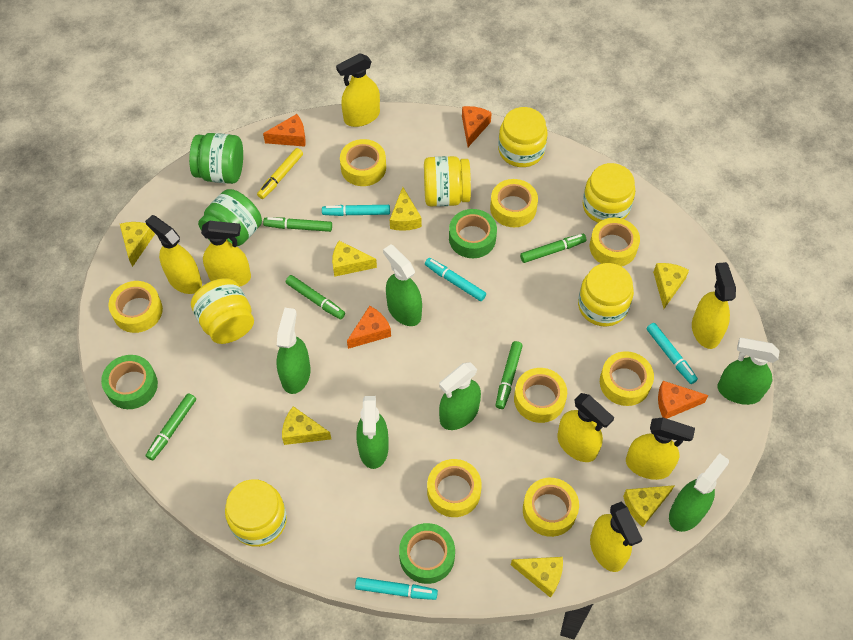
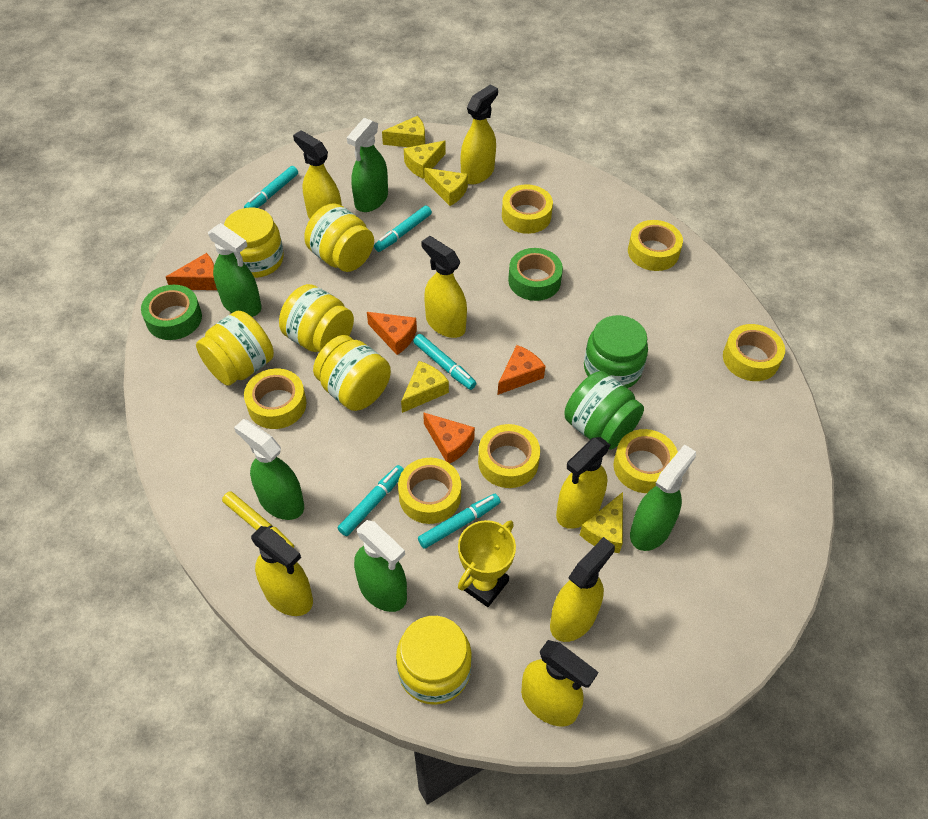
green marker: 5 -> 0
green spray bottle: 6 -> 5
green tape: 3 -> 2
turquoise marker: 4 -> 5
yellow cheese: 7 -> 5
yellow tape: 8 -> 7
yellow trophy: 0 -> 1

